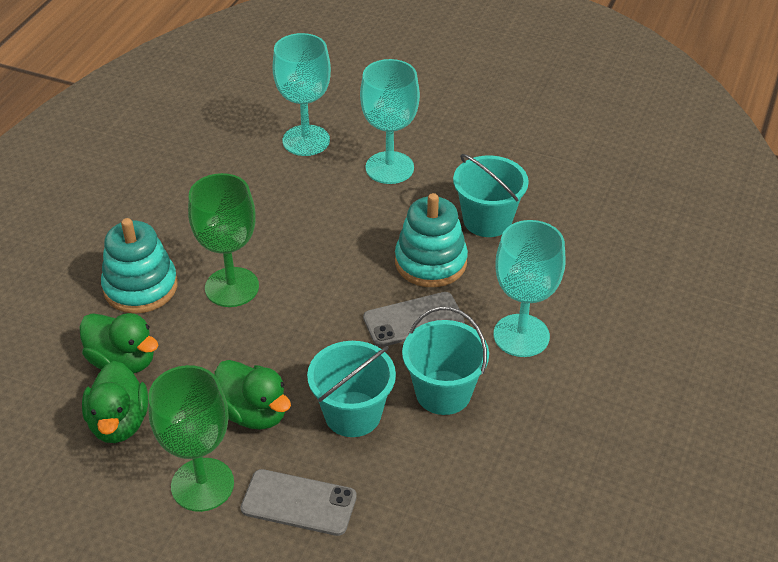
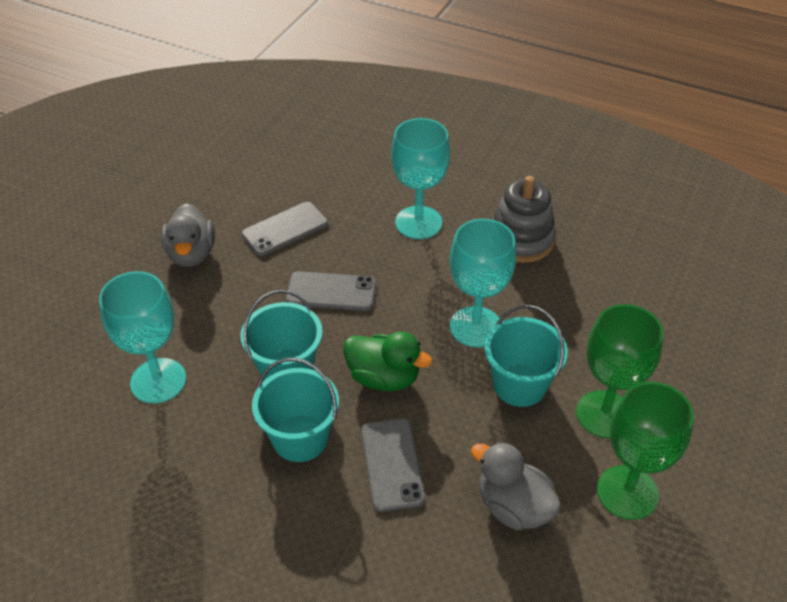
green duck: 3 -> 1
grey duck: 0 -> 2
grey phone: 2 -> 3
grey stacking toy: 0 -> 1
turquoise stacking toy: 2 -> 0

